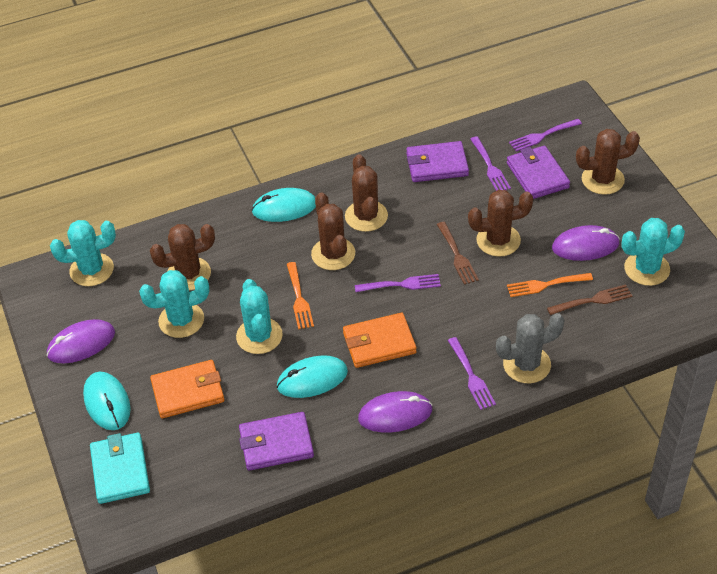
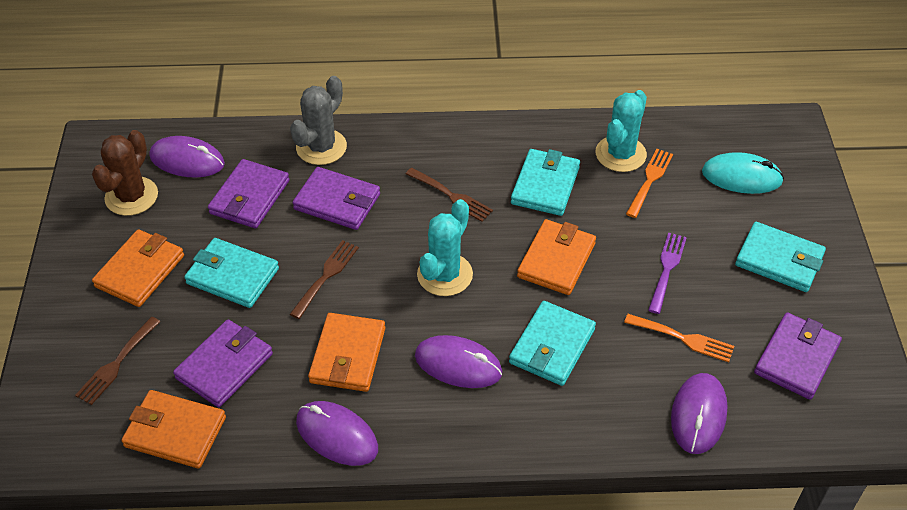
brown cactus: 5 -> 1
brown fork: 2 -> 3
orange wallet: 2 -> 4
purple fork: 4 -> 1
purple mouse: 3 -> 4
purple wallet: 3 -> 4
turquoise cactus: 4 -> 2
turquoise mouse: 3 -> 1
turquoise wallet: 1 -> 4

